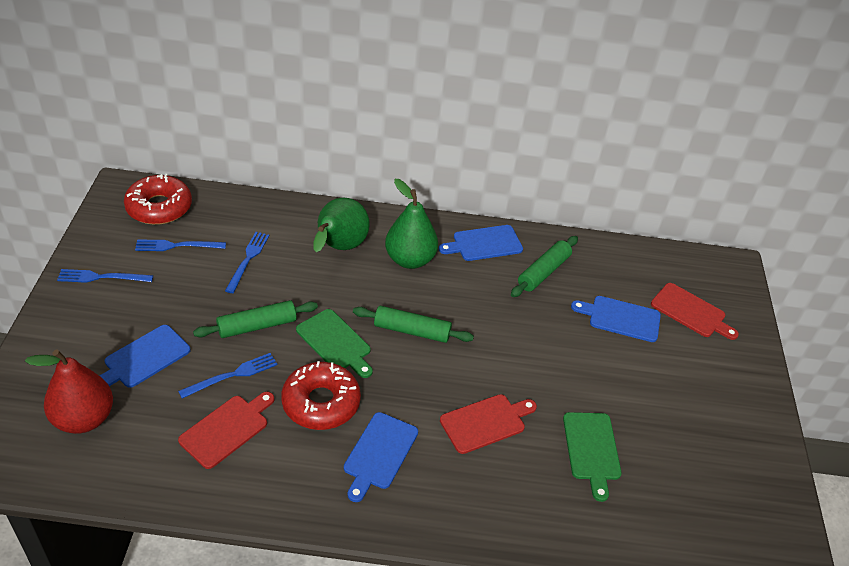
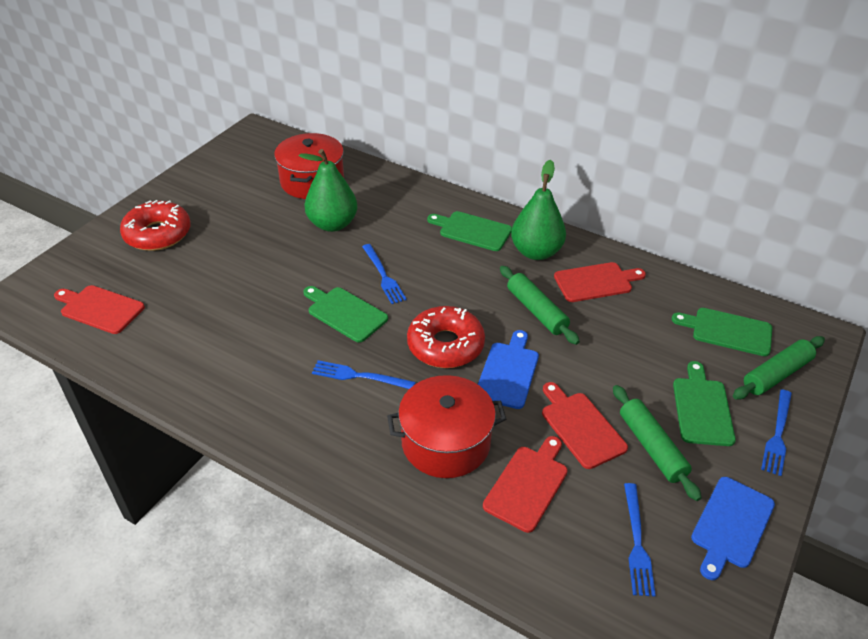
blue cutting board: 4 -> 2
green cutting board: 2 -> 4
red cutting board: 3 -> 4
red pear: 1 -> 0
red pot: 0 -> 2

